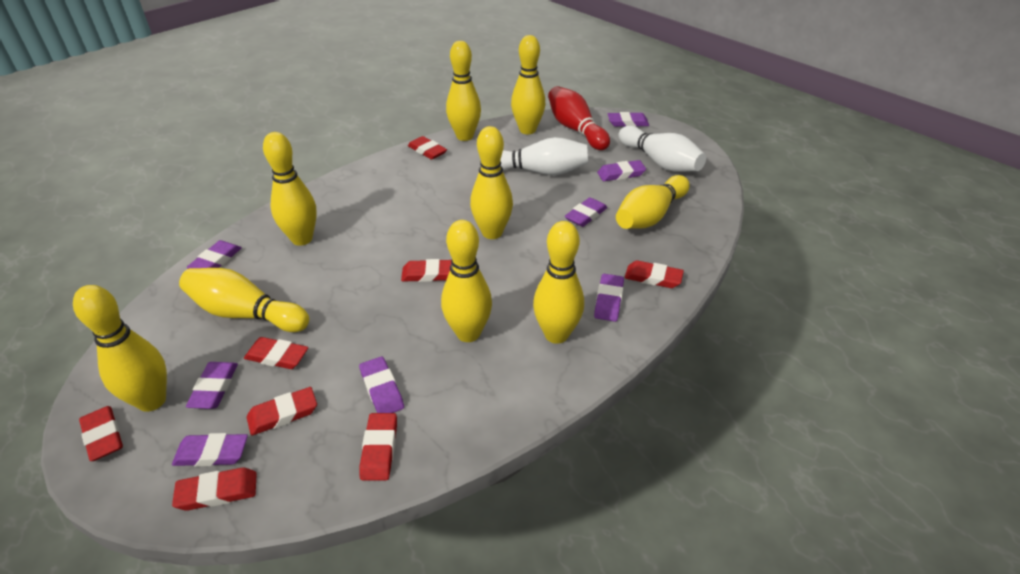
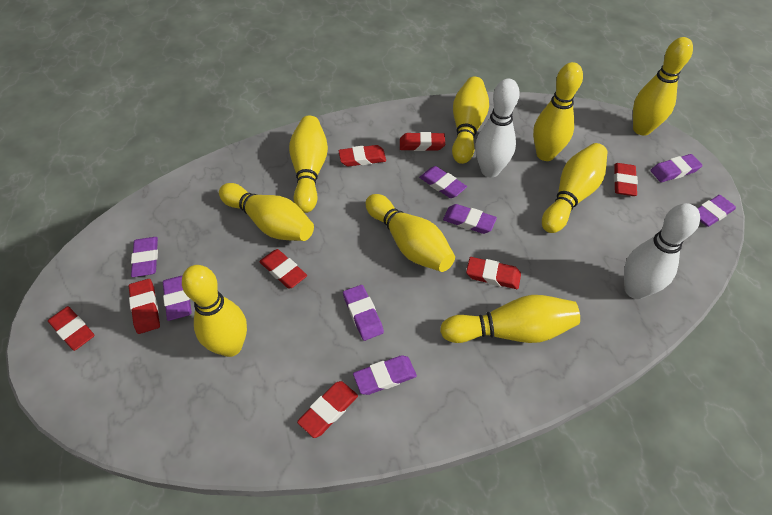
red bowling pin: 1 -> 0

